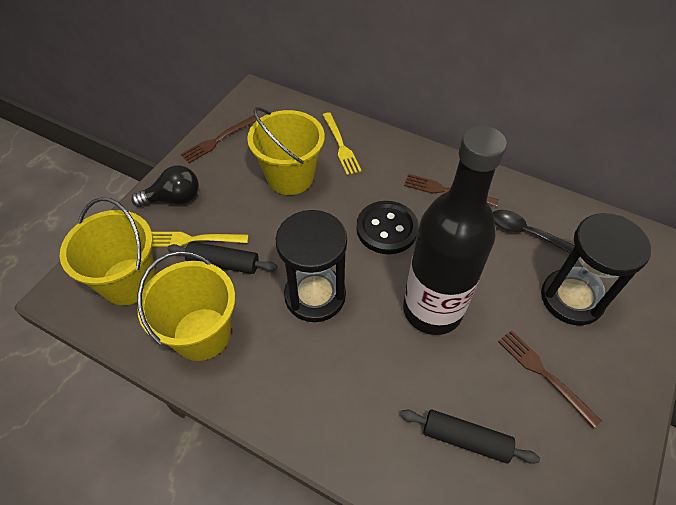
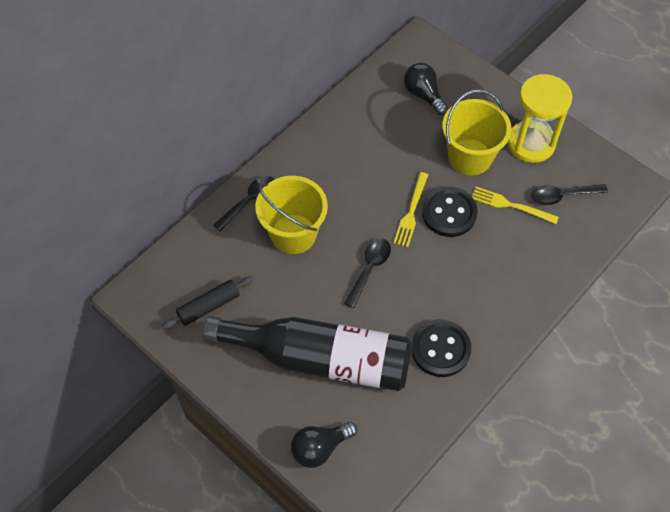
black button: 1 -> 2
black hourglass: 2 -> 0
black light bulb: 1 -> 2
black rolling pin: 2 -> 1
black spoon: 1 -> 3
brown fork: 3 -> 0
yellow bucket: 3 -> 2
yellow hourglass: 0 -> 1

